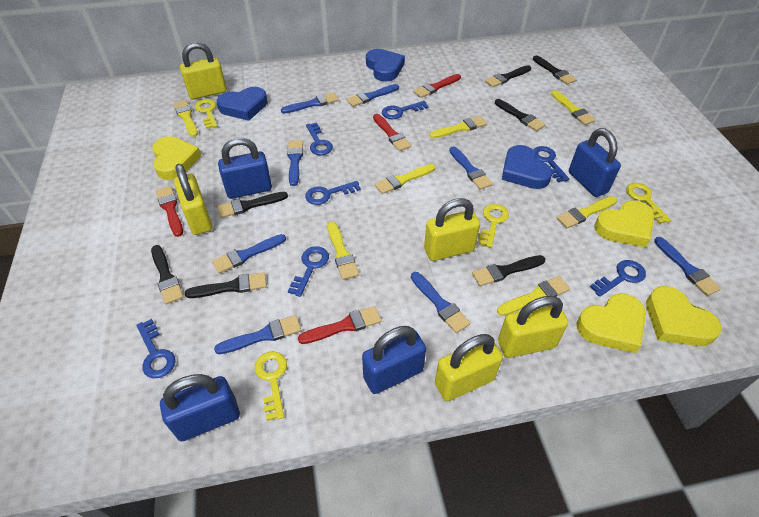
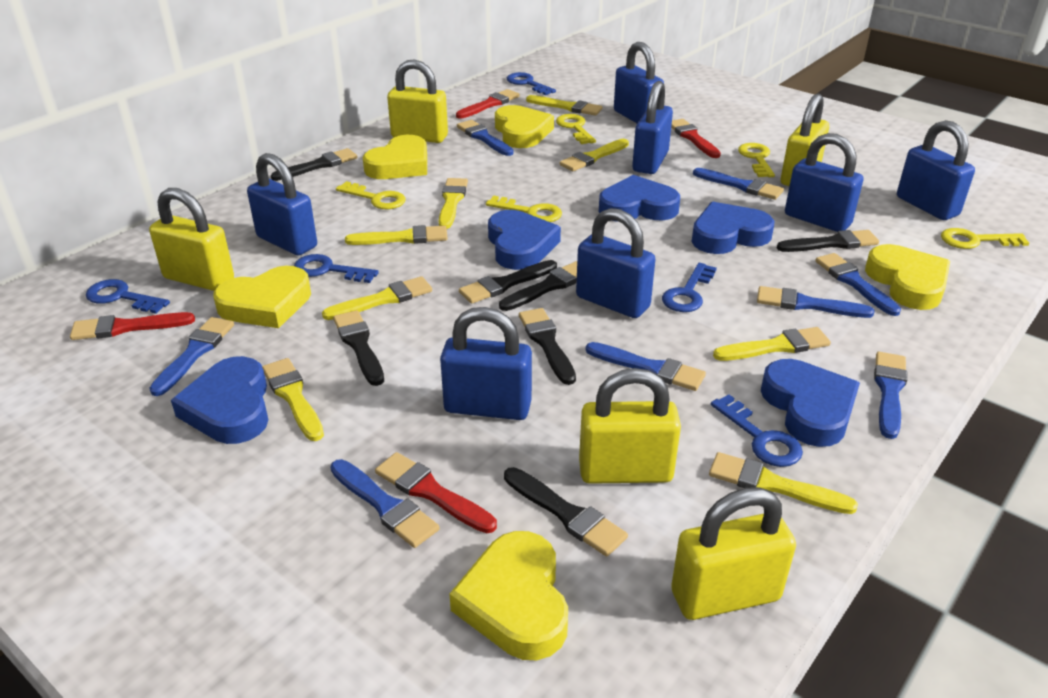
blue heart: 3 -> 5
blue key: 7 -> 5
blue padlock: 4 -> 7
yellow brush: 7 -> 8
yellow heart: 4 -> 5
yellow key: 4 -> 5

